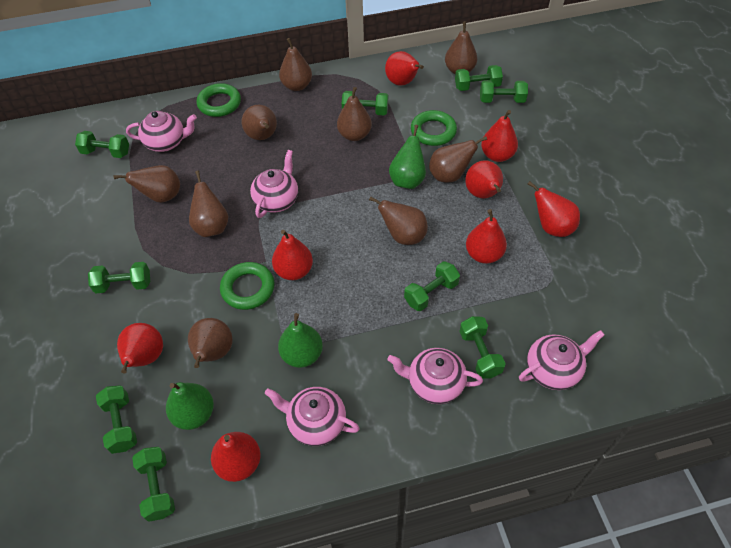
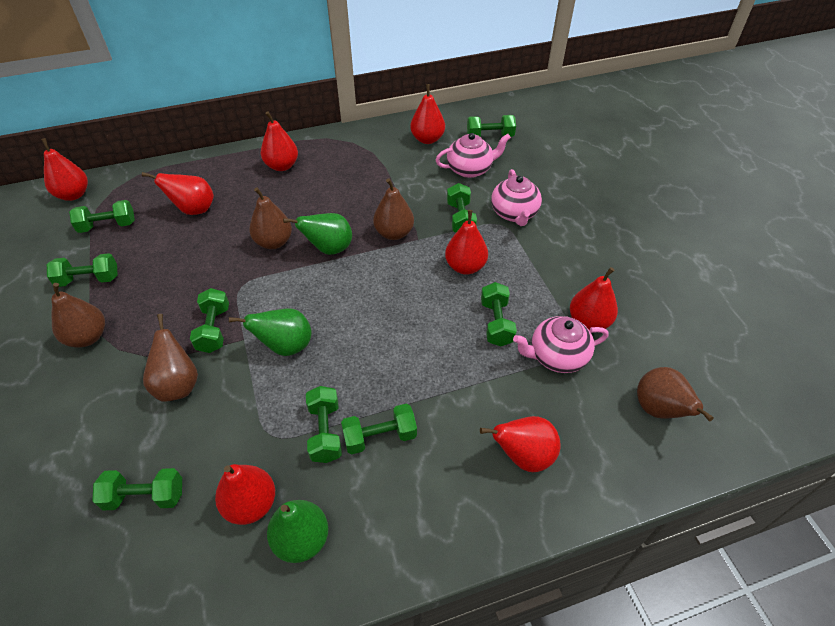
brown pear: 9 -> 5
green ring: 3 -> 0
pink teapot: 5 -> 3

